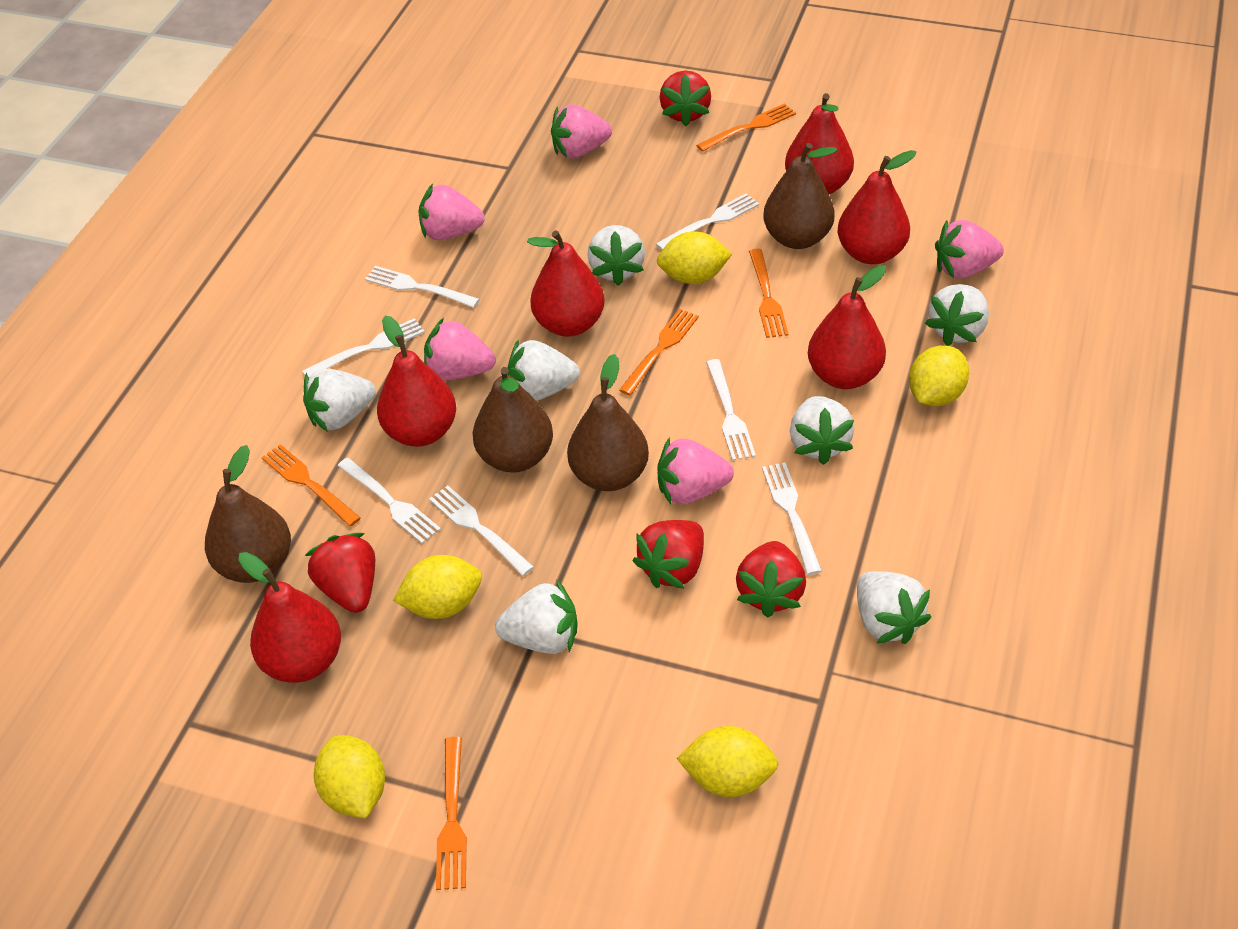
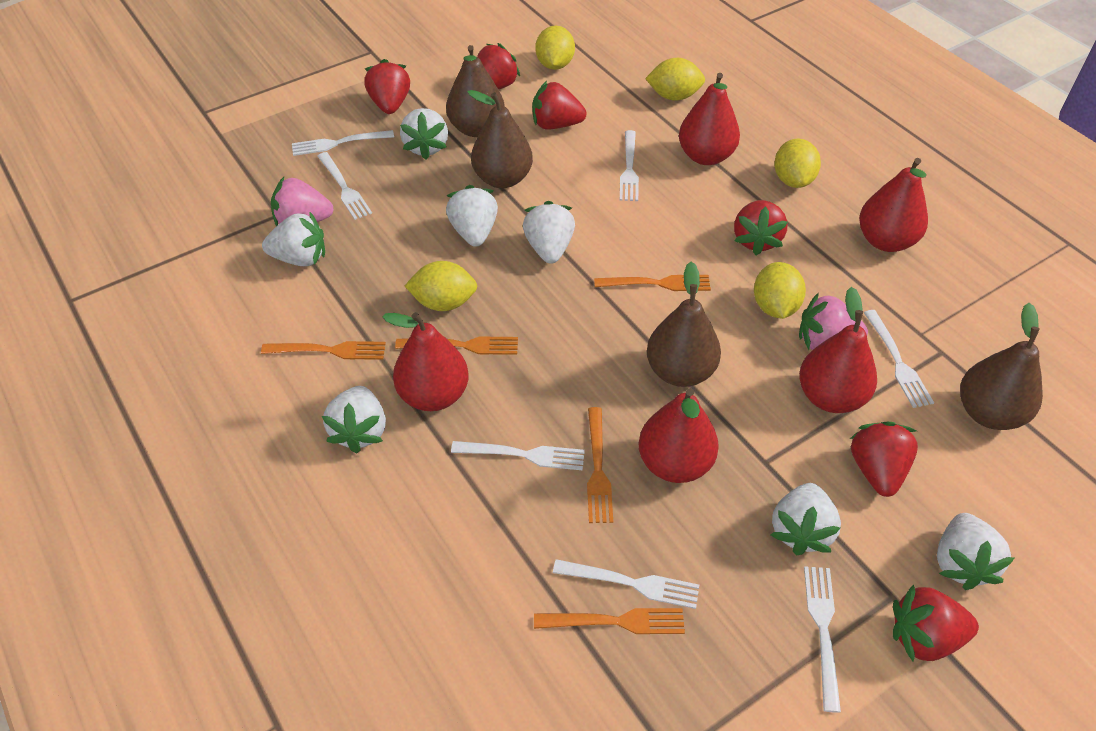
pink strawberry: 5 -> 2
red pear: 6 -> 5
red strawberry: 4 -> 6

